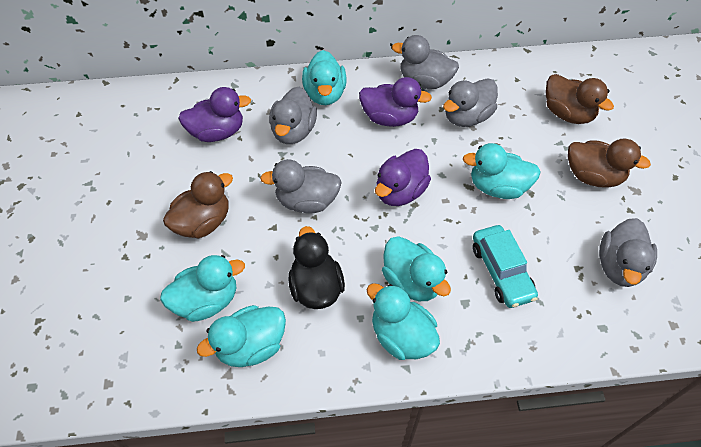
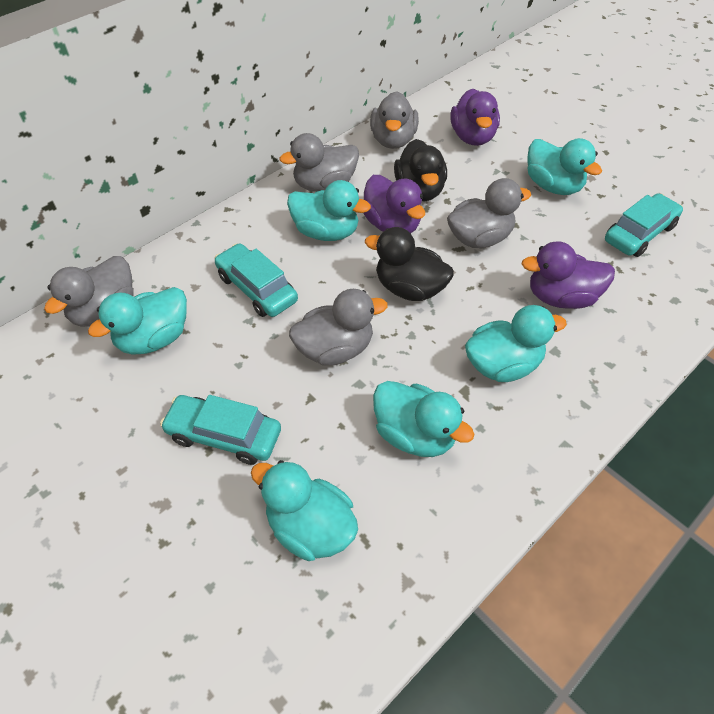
black duck: 1 -> 2
brown duck: 3 -> 0
turquoise car: 1 -> 3

